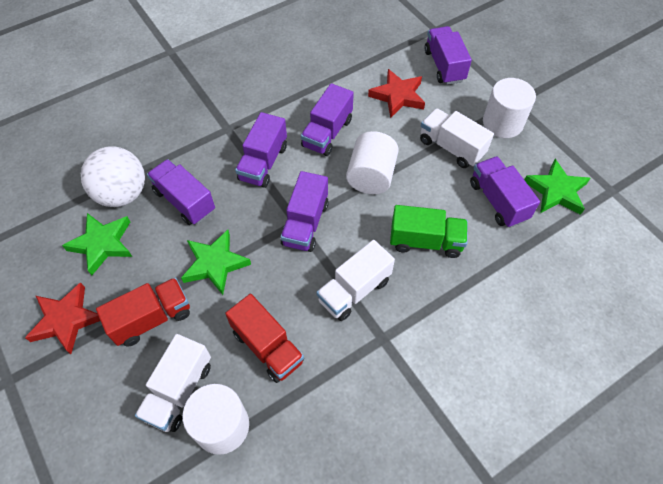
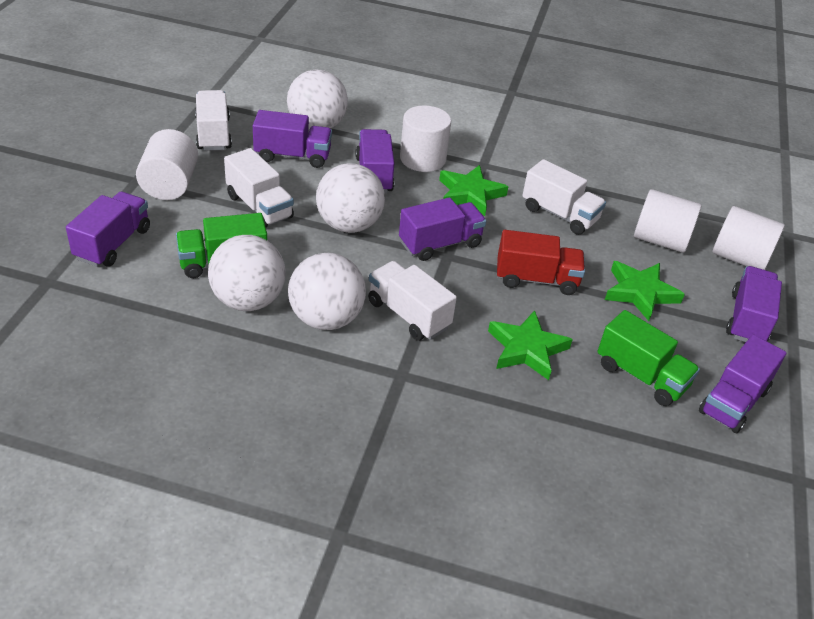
green truck: 1 -> 2
red star: 2 -> 0
red truck: 2 -> 1
white ball: 1 -> 4
white cylinder: 3 -> 4
white truck: 3 -> 4

